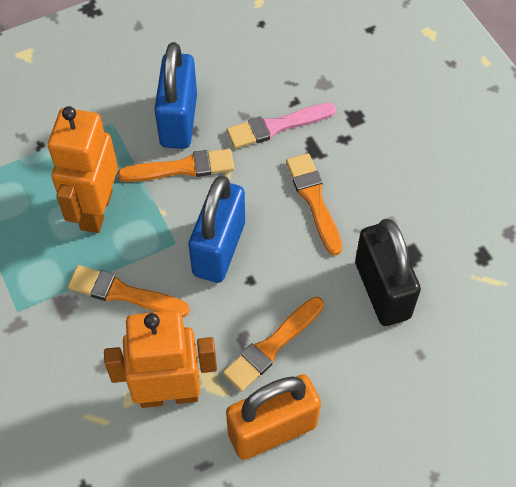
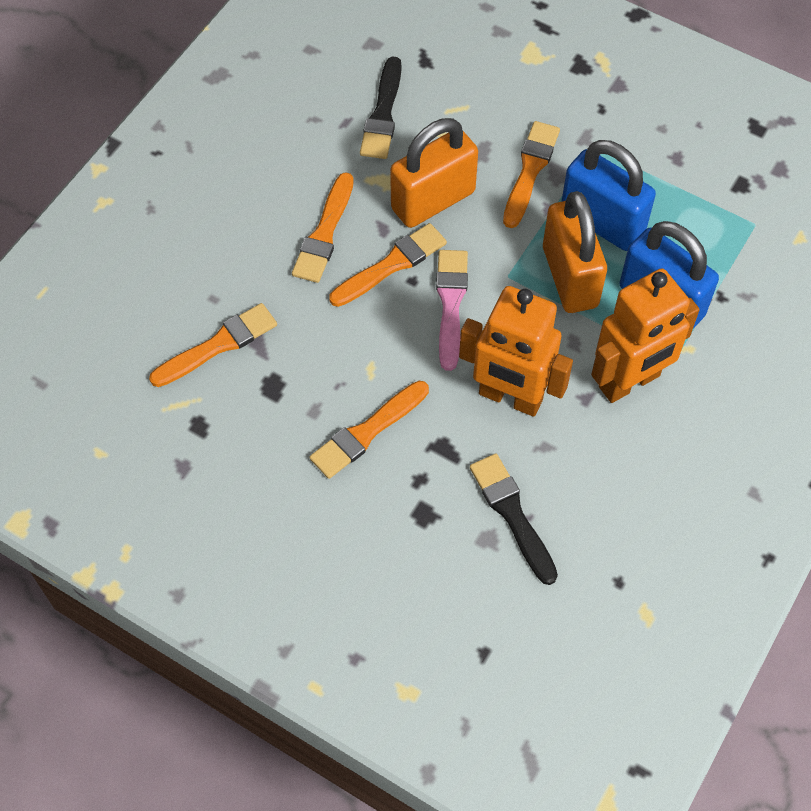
black brush: 0 -> 2
black padlock: 1 -> 0
orange brush: 4 -> 5
orange padlock: 1 -> 2

